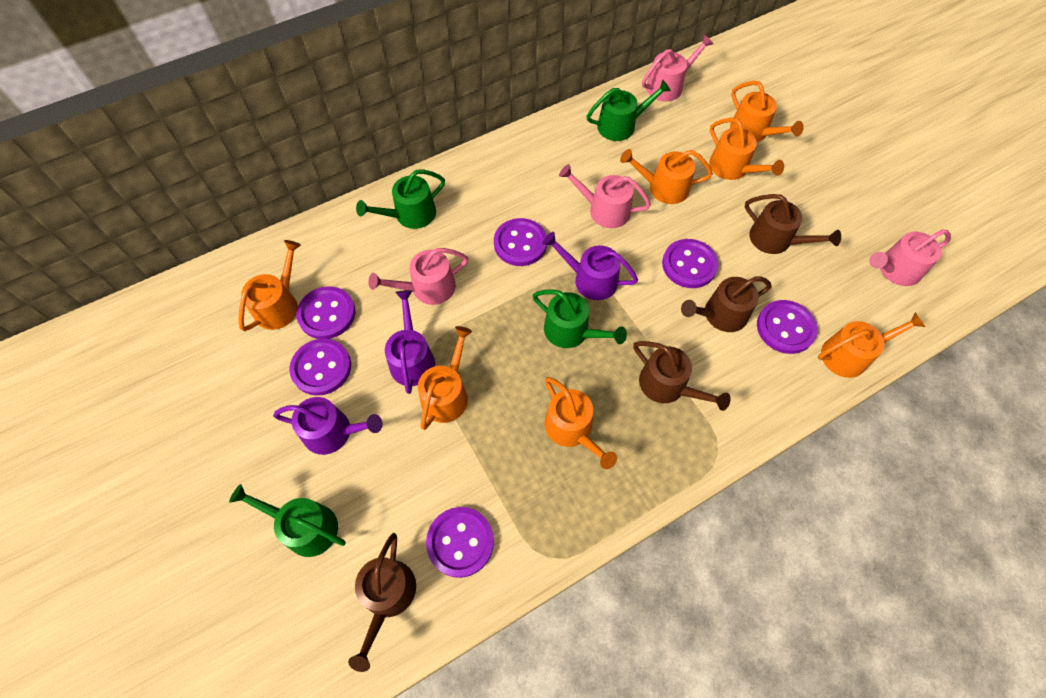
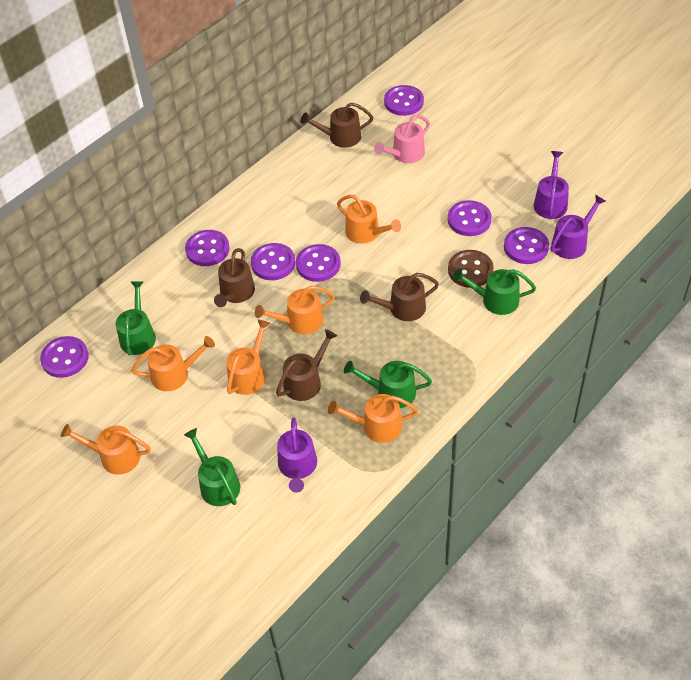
brown button: 0 -> 1
orange watering can: 7 -> 6
pink watering can: 4 -> 1
purple button: 6 -> 7

